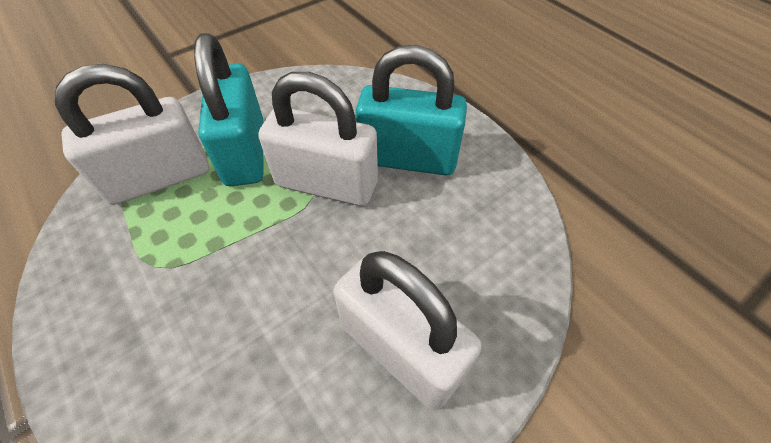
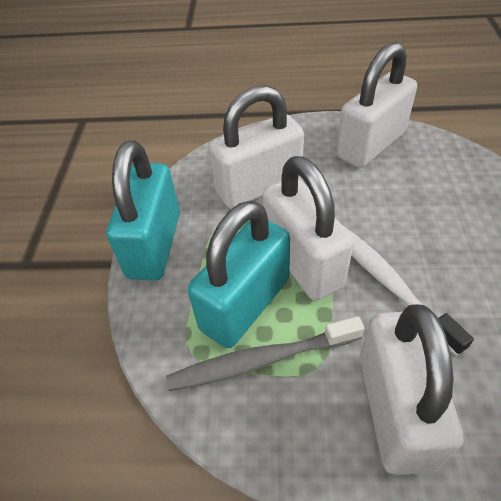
grey toothbrush: 0 -> 1
white padlock: 3 -> 4
white toothbrush: 0 -> 1

